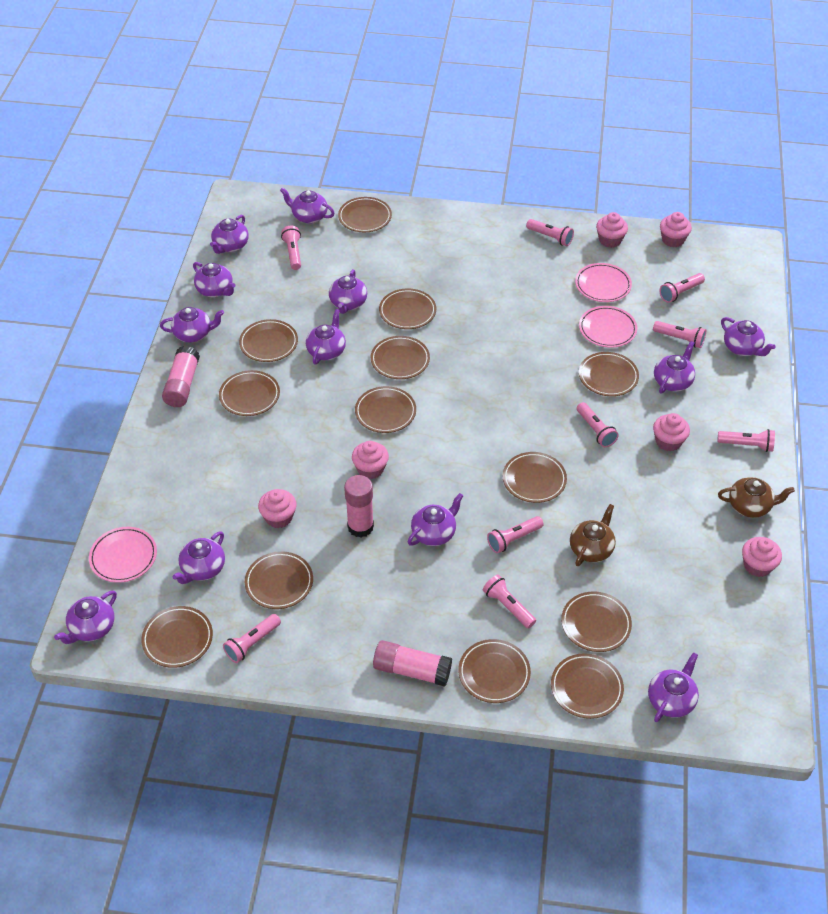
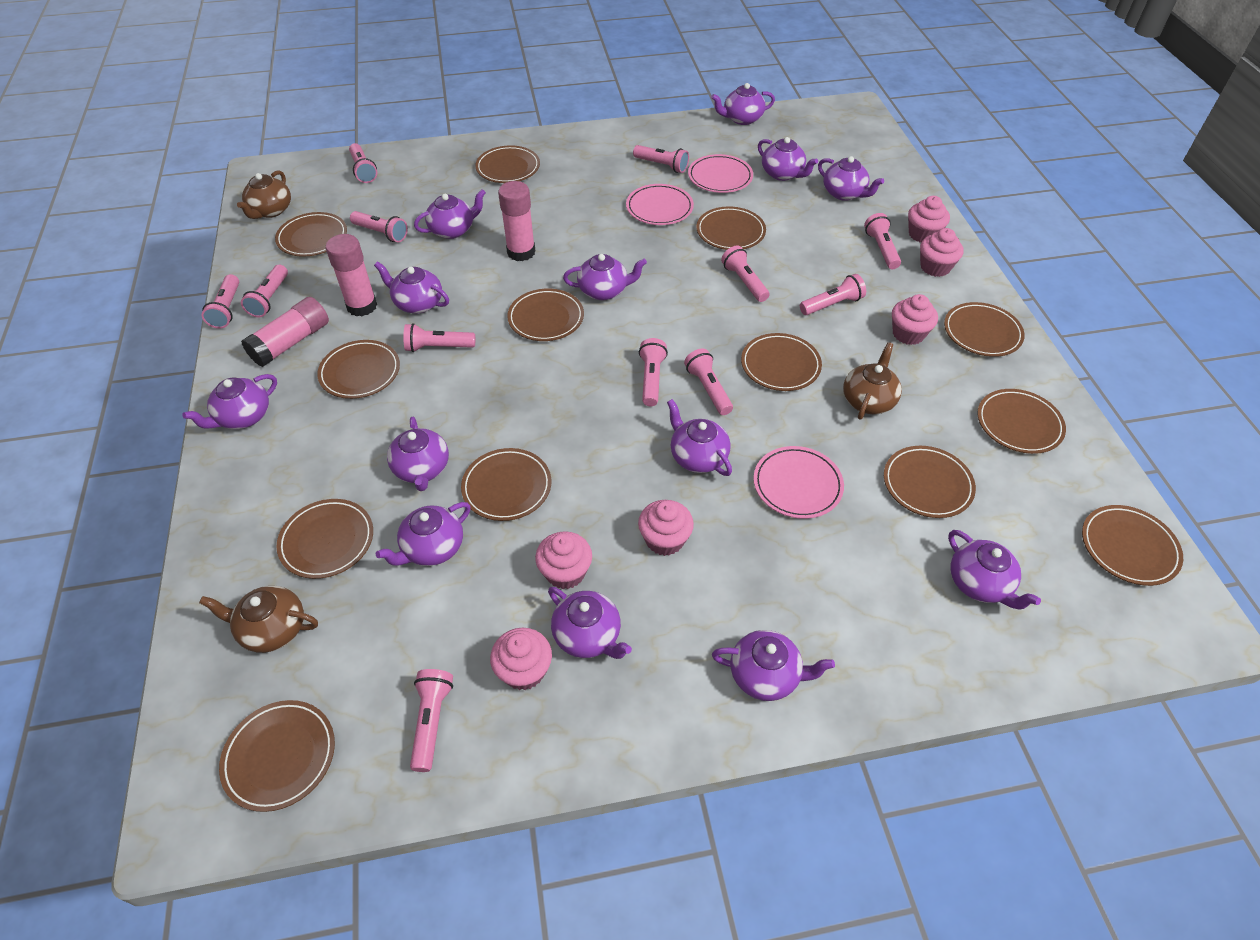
brown teapot: 2 -> 3
pink flashlight: 9 -> 12
purple teapot: 12 -> 13

